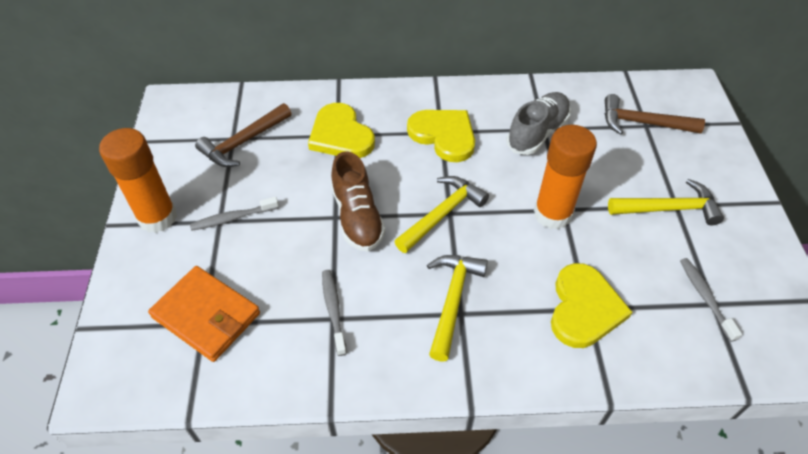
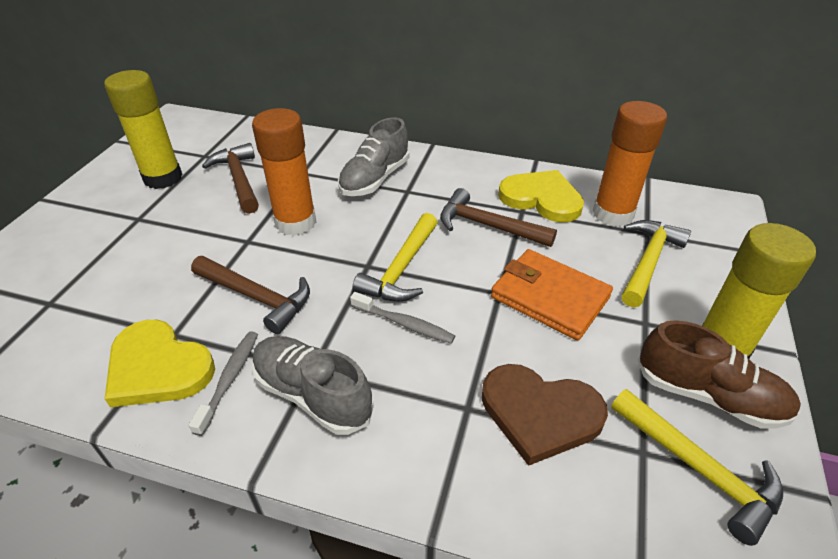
brown hammer: 2 -> 3
brown heart: 0 -> 1
grey shoe: 1 -> 2
grey toothbrush: 3 -> 2
yellow glue stick: 0 -> 2
yellow heart: 3 -> 2

